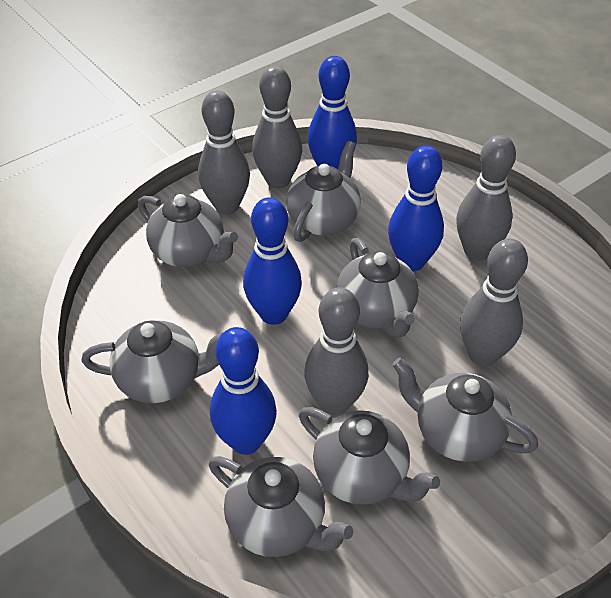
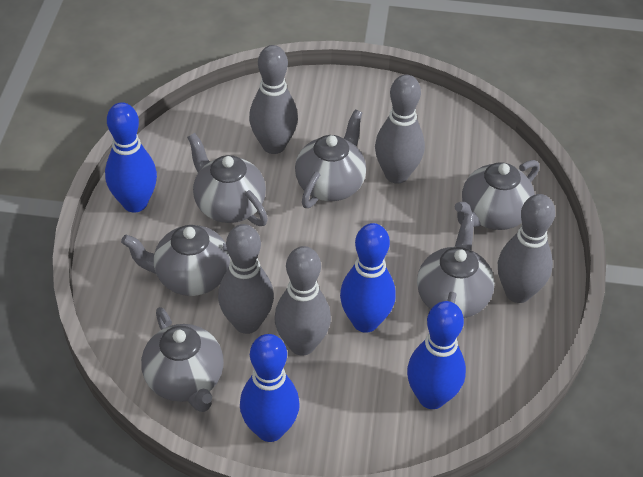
grey teapot: 7 -> 6

